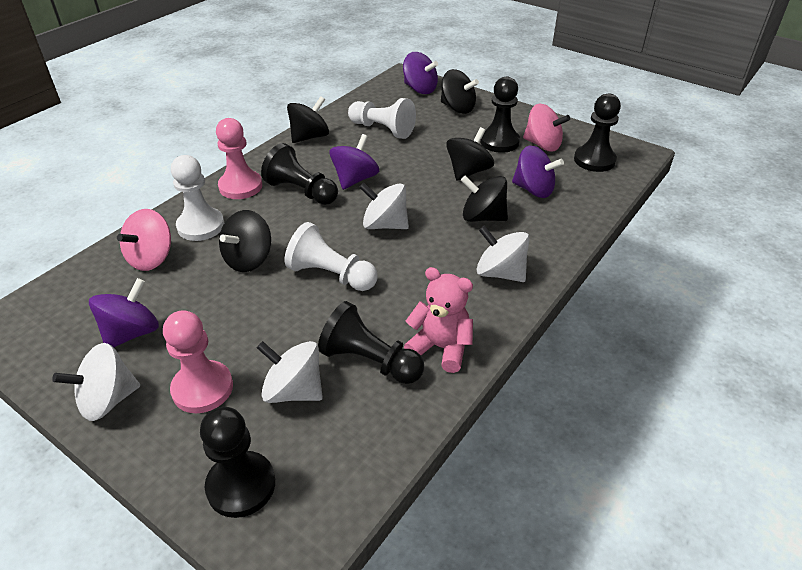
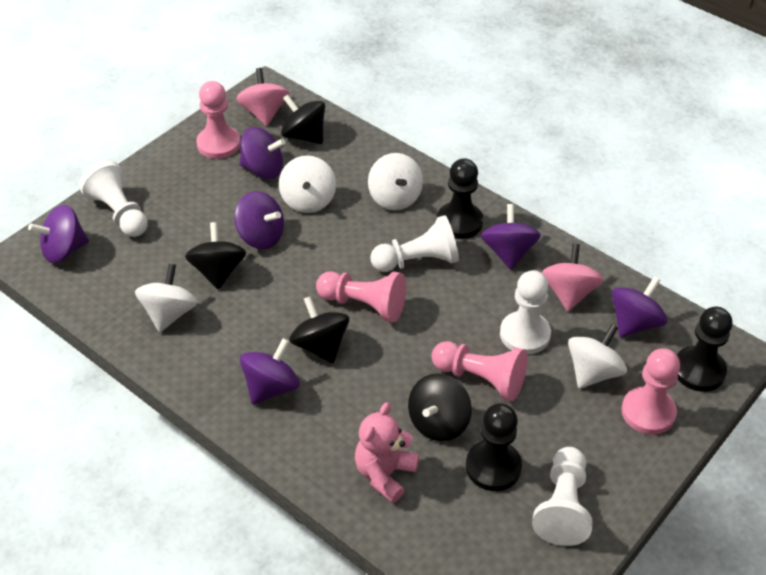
black pawn: 5 -> 3
black spinning top: 5 -> 4
pink pawn: 2 -> 4
purple spinning top: 4 -> 6
white pawn: 3 -> 4

